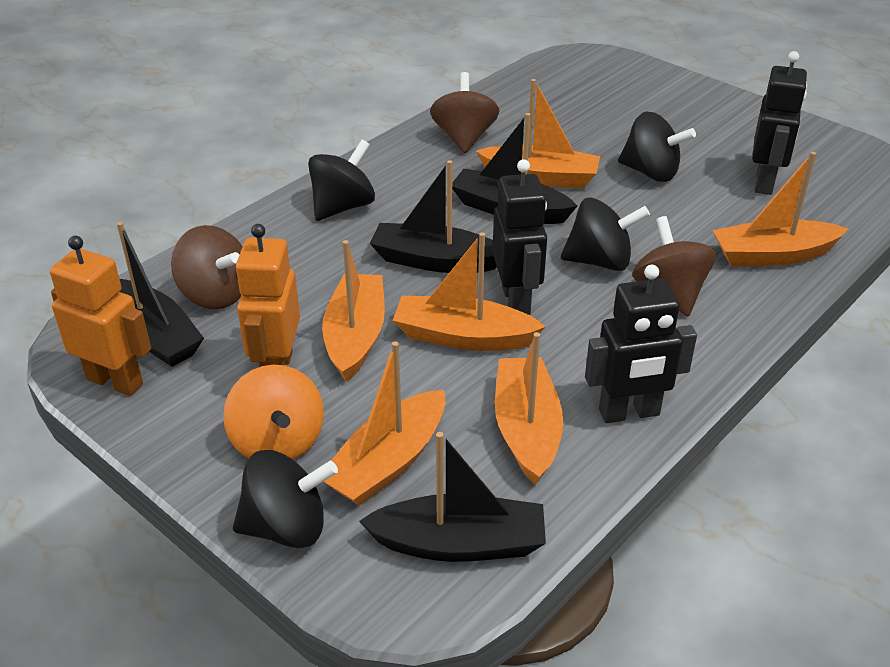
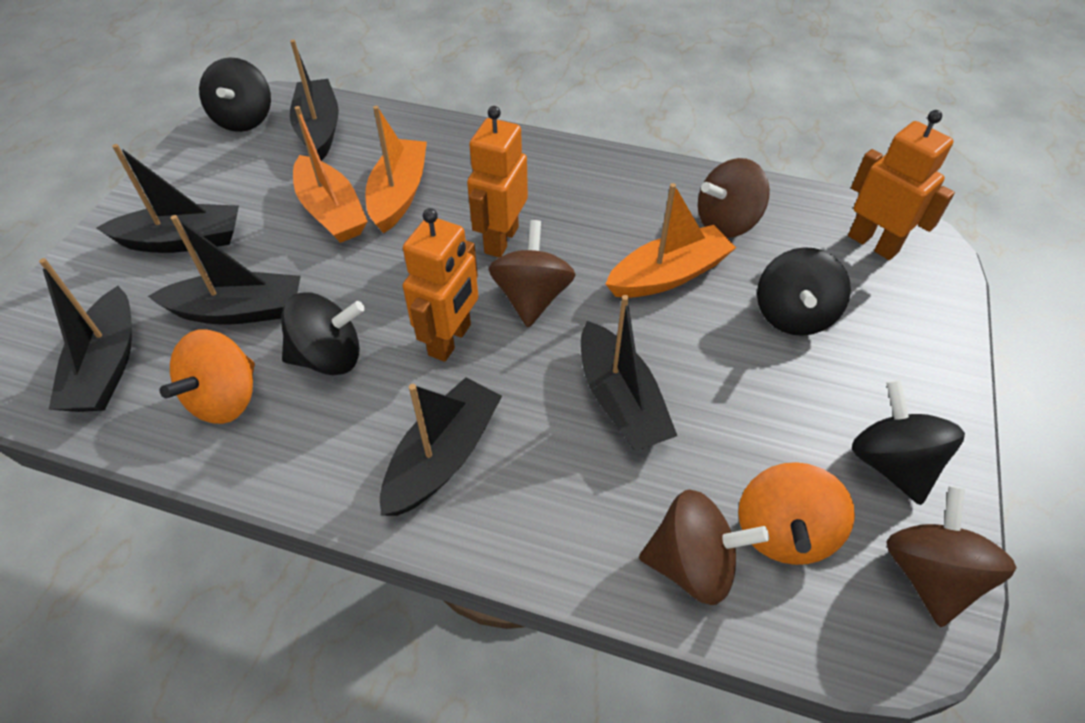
black boat: 4 -> 6
black robot: 3 -> 0
brown spinning top: 3 -> 4
orange boat: 6 -> 3
orange robot: 2 -> 3
orange spinning top: 1 -> 2

